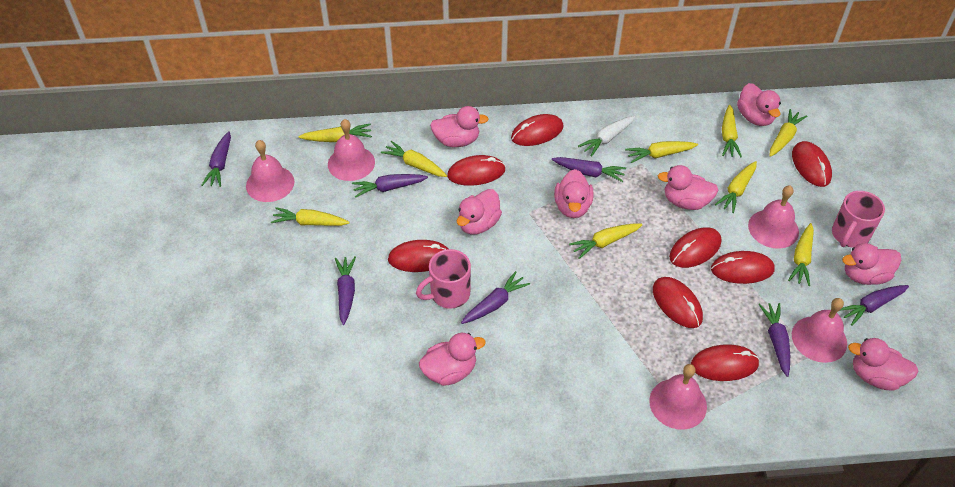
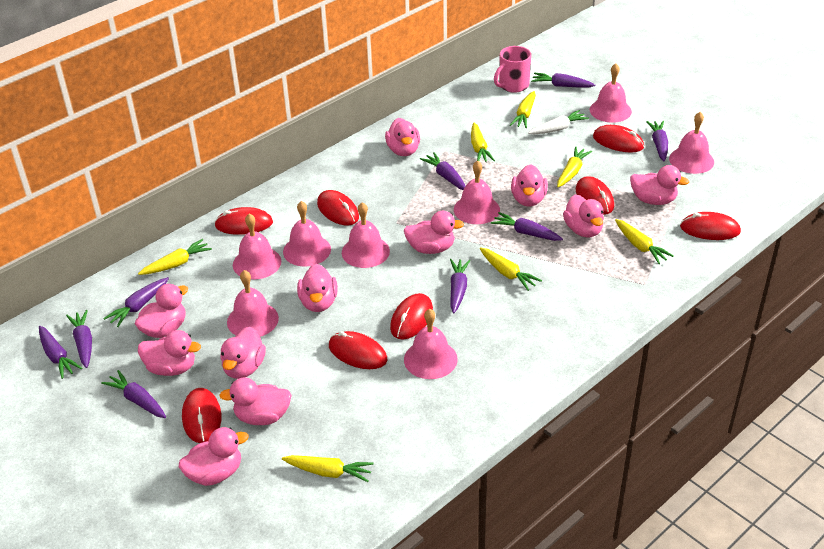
pink bell: 5 -> 8
pink duck: 8 -> 11
pink mug: 2 -> 1
purple carrot: 7 -> 9
yellow carrot: 9 -> 7

